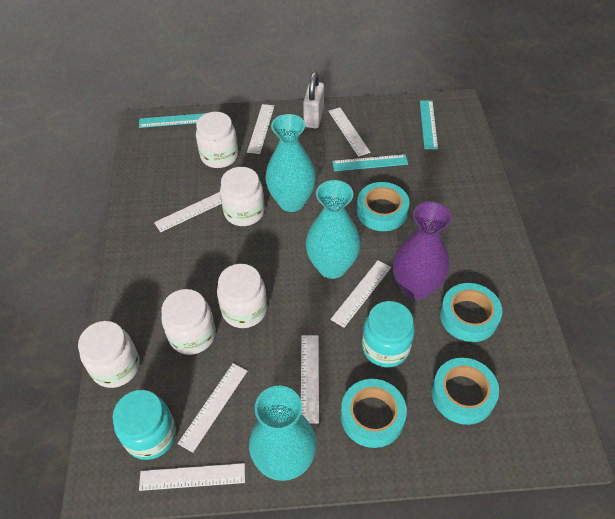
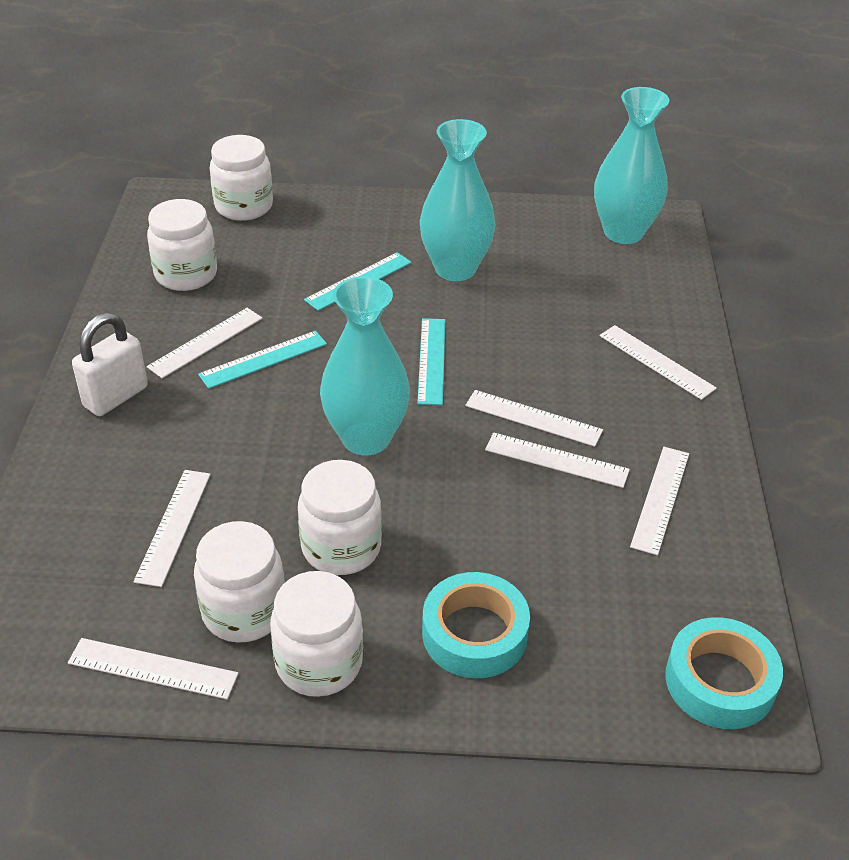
purple vase: 1 -> 0
turquoise jar: 2 -> 0
turquoise tape: 4 -> 2

